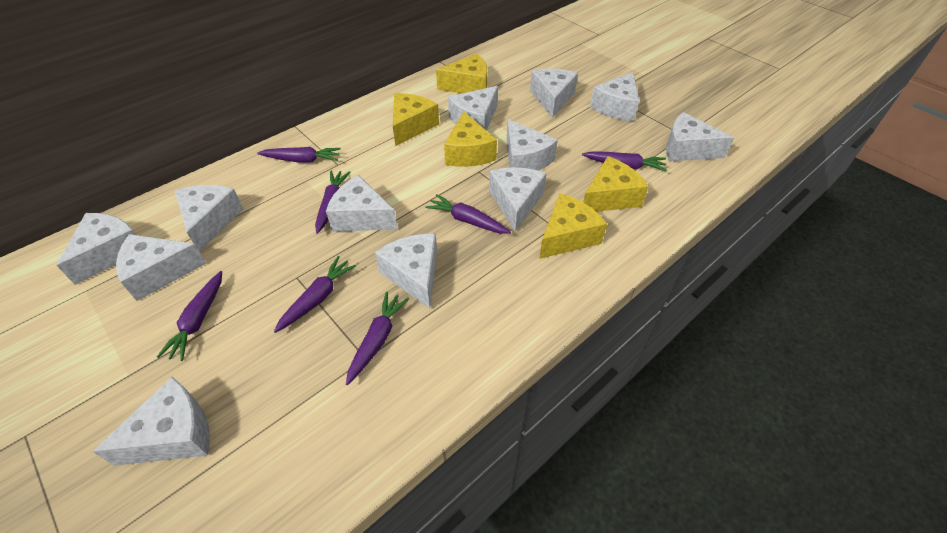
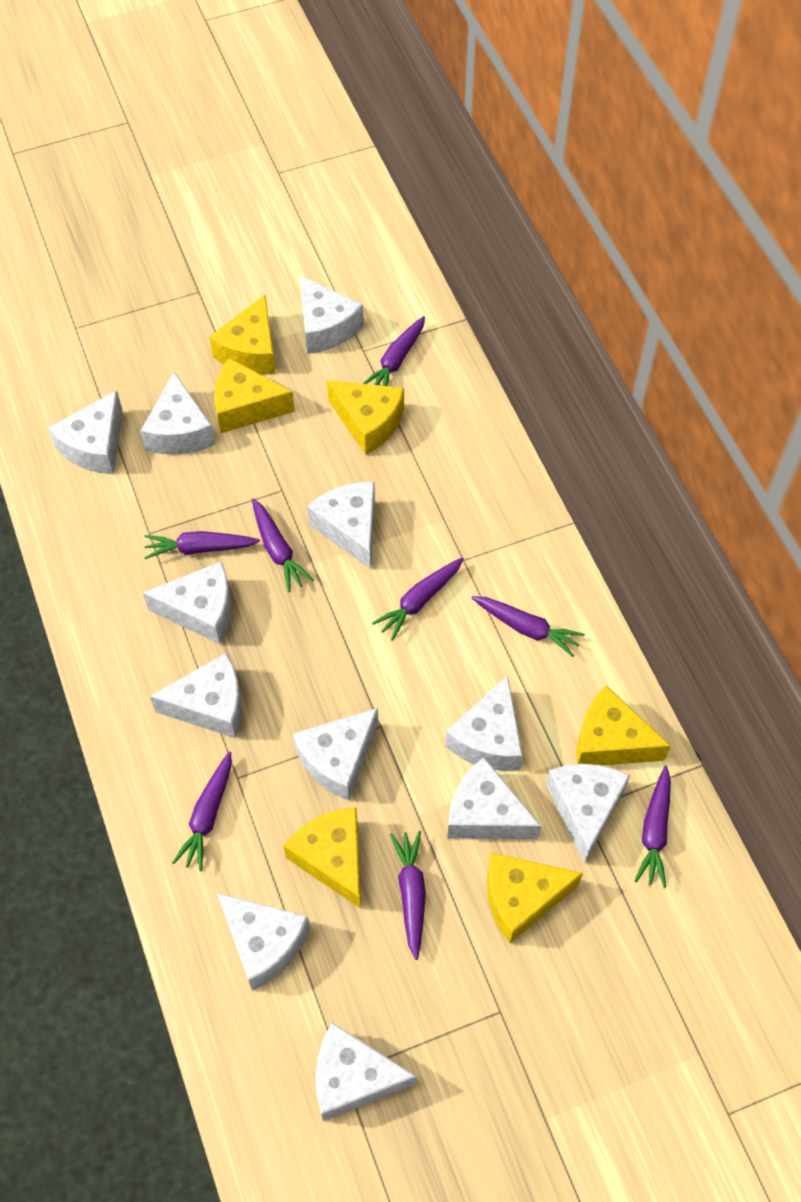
purple carrot: 7 -> 8
yellow cheese: 5 -> 6

